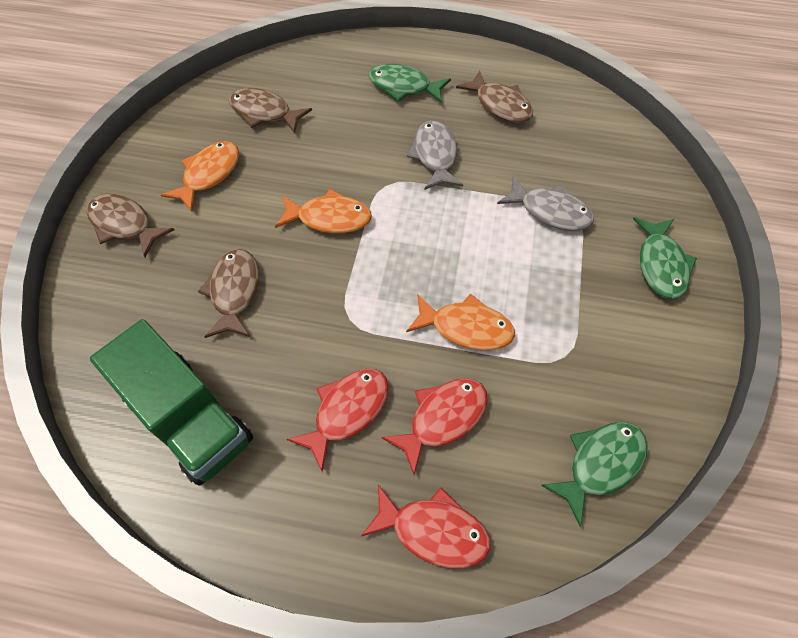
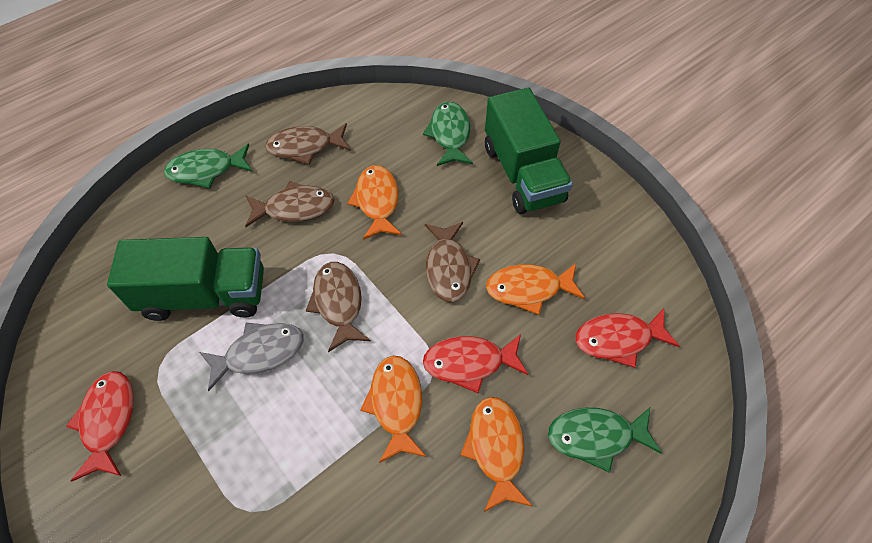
green truck: 1 -> 2
grey fish: 2 -> 1
orange fish: 3 -> 4

